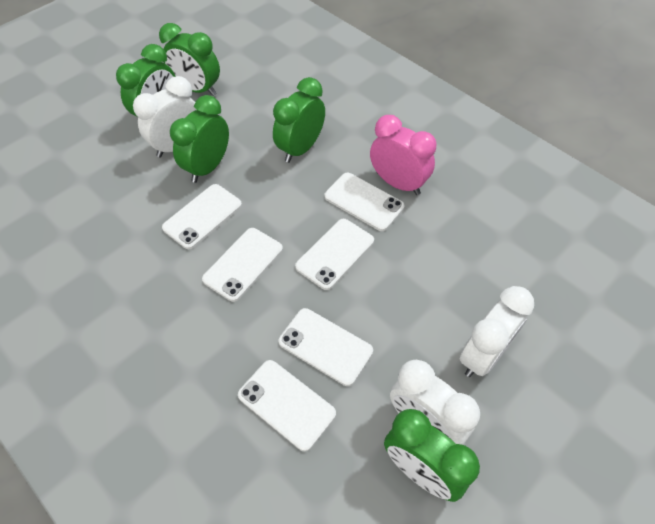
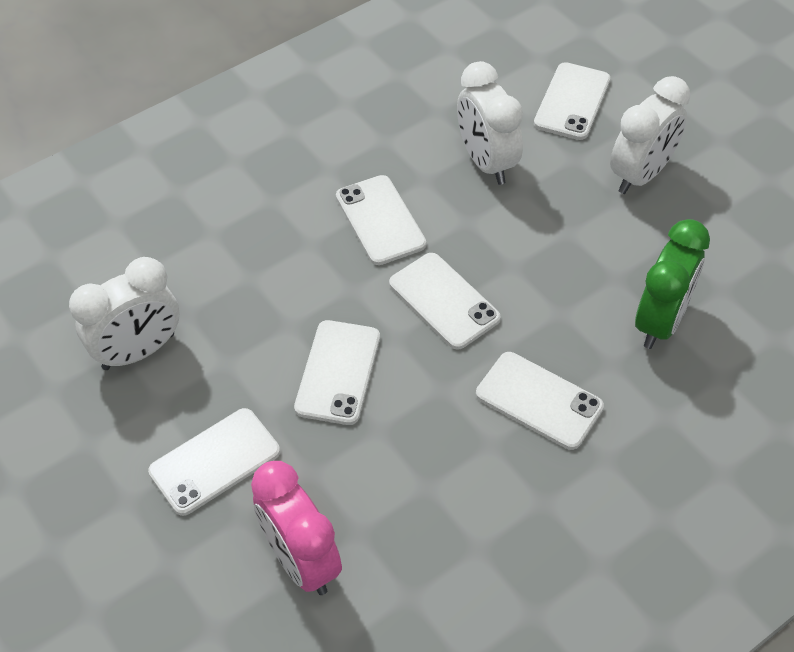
green clock: 5 -> 1

